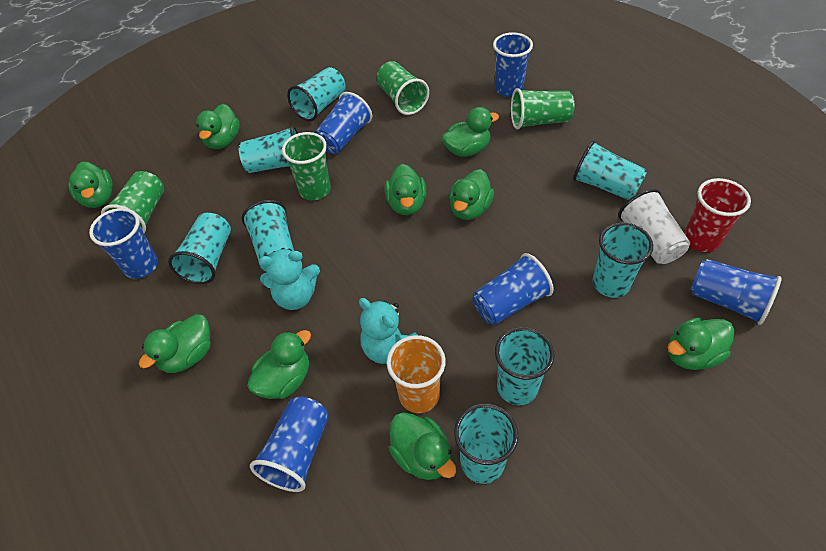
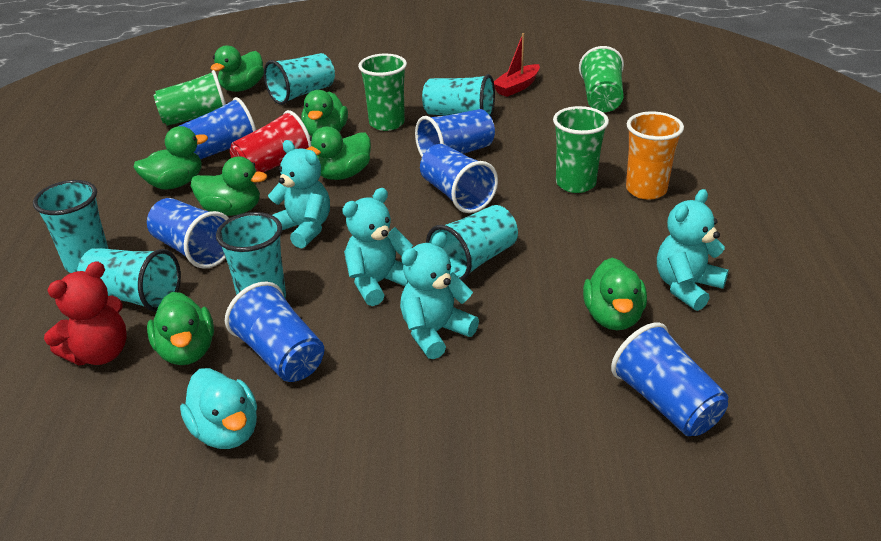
green duck: 9 -> 7
red boat: 0 -> 1
red teddy bear: 0 -> 1
turquoise cup: 8 -> 6
turquoise duck: 0 -> 1
turquoise teddy bear: 2 -> 4
white cup: 1 -> 0

